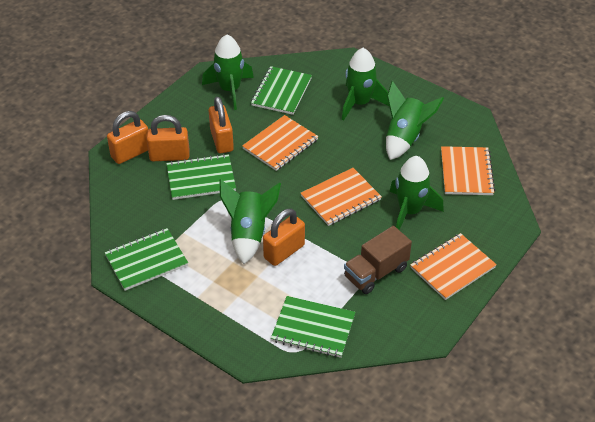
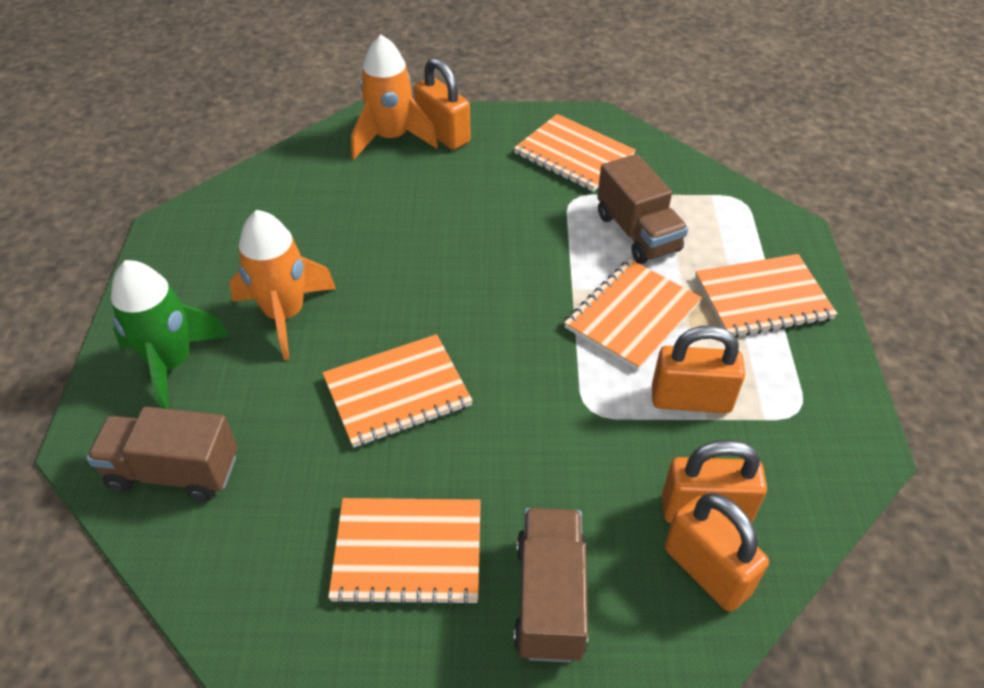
brown truck: 1 -> 3
green notebook: 4 -> 0
green rocket: 5 -> 1
orange notebook: 4 -> 5
orange rocket: 0 -> 2

